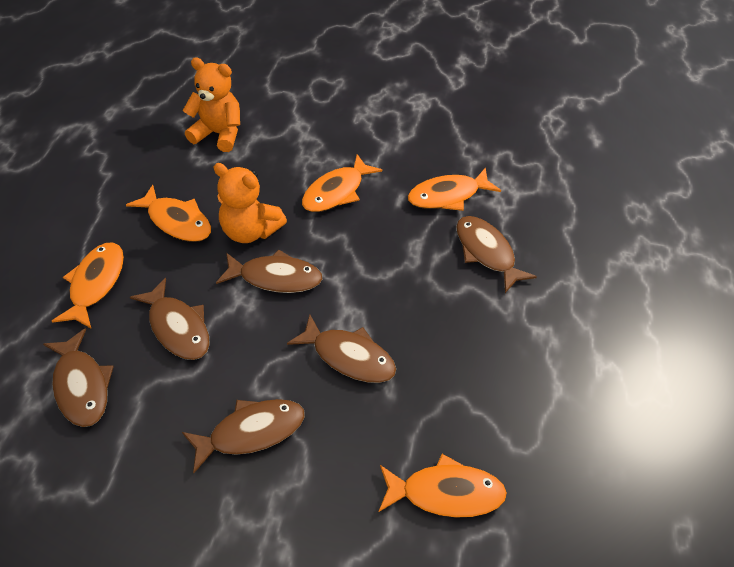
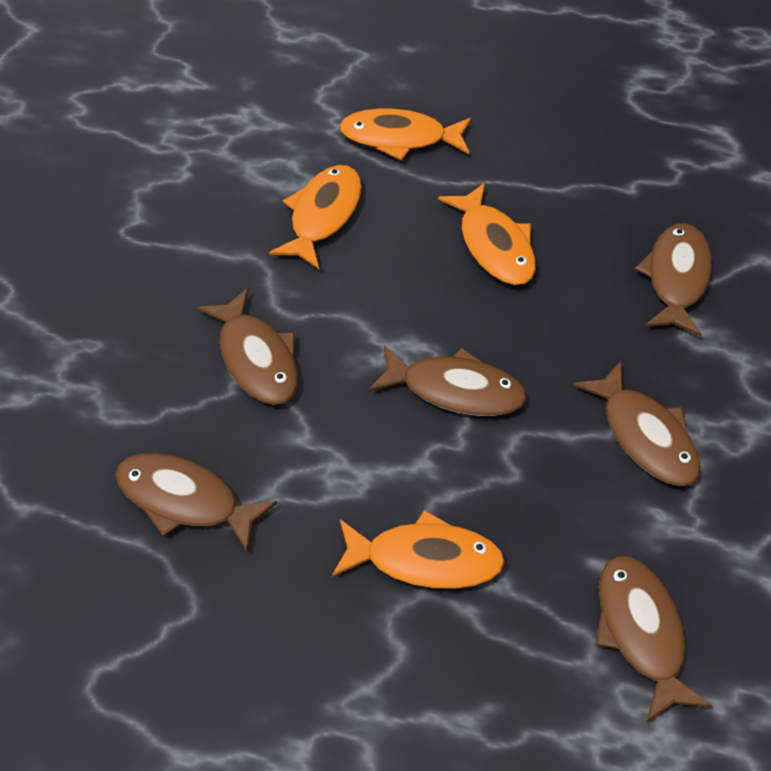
orange fish: 5 -> 4
orange teddy bear: 2 -> 0

